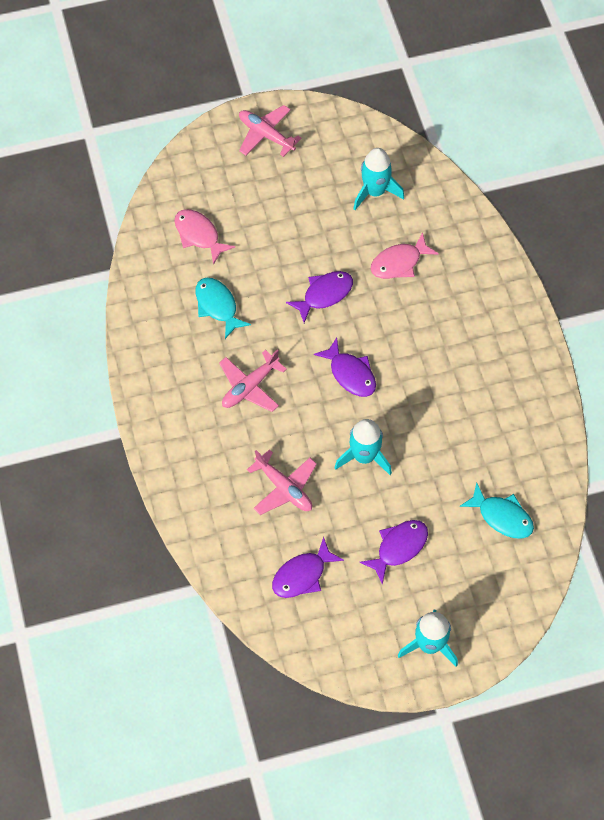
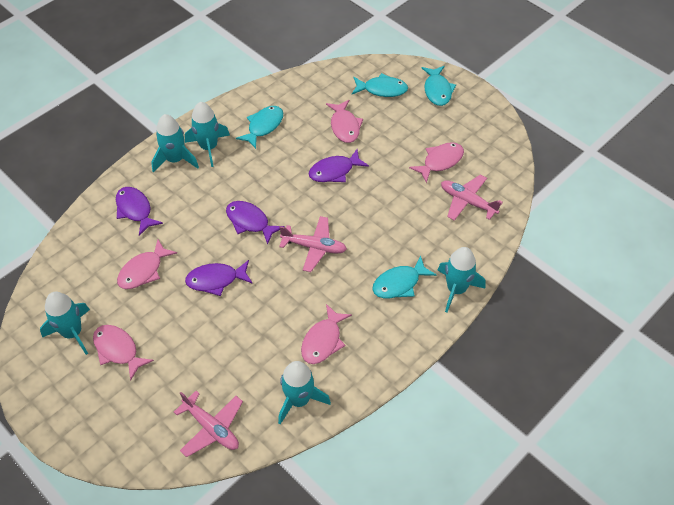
pink fish: 2 -> 5
turquoise fish: 2 -> 4
turquoise rocket: 3 -> 5

